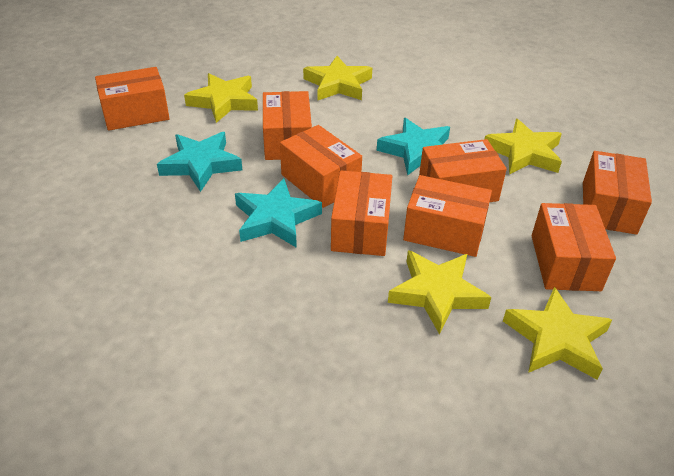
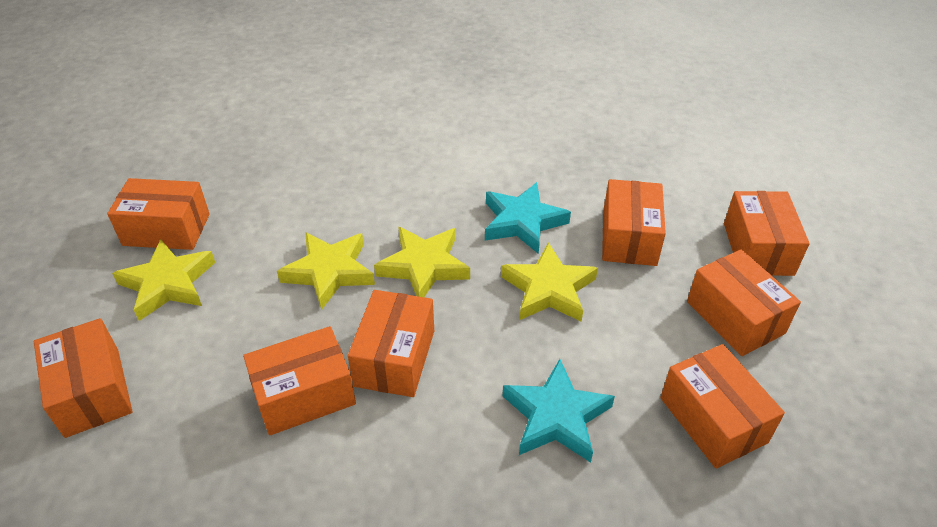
turquoise star: 3 -> 2
yellow star: 5 -> 4

